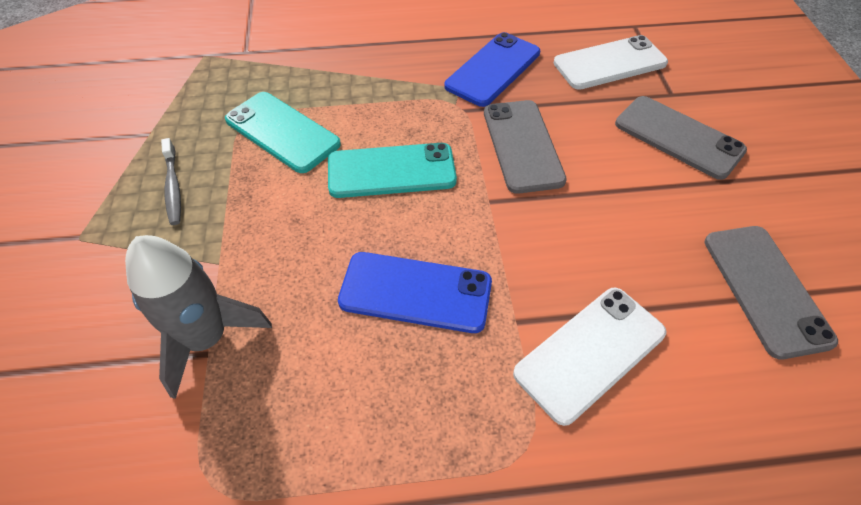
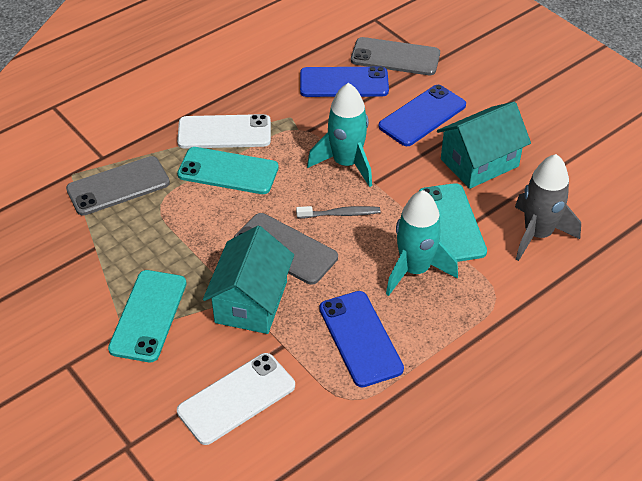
blue phone: 2 -> 3
turquoise house: 0 -> 2
turquoise phone: 2 -> 3
turquoise rocket: 0 -> 2

